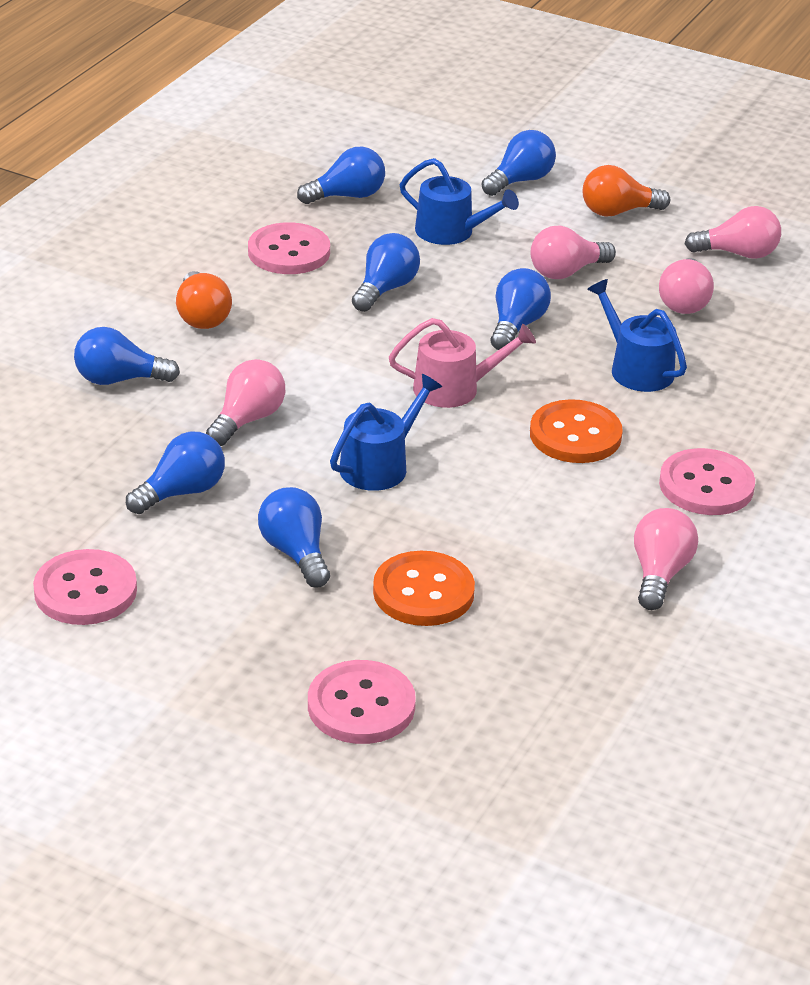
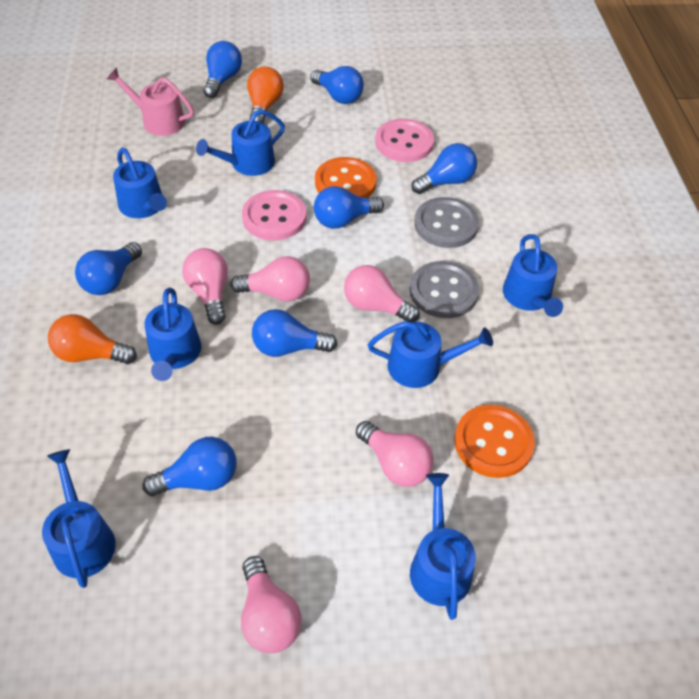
blue watering can: 3 -> 7
grey button: 0 -> 2
pink button: 4 -> 2

